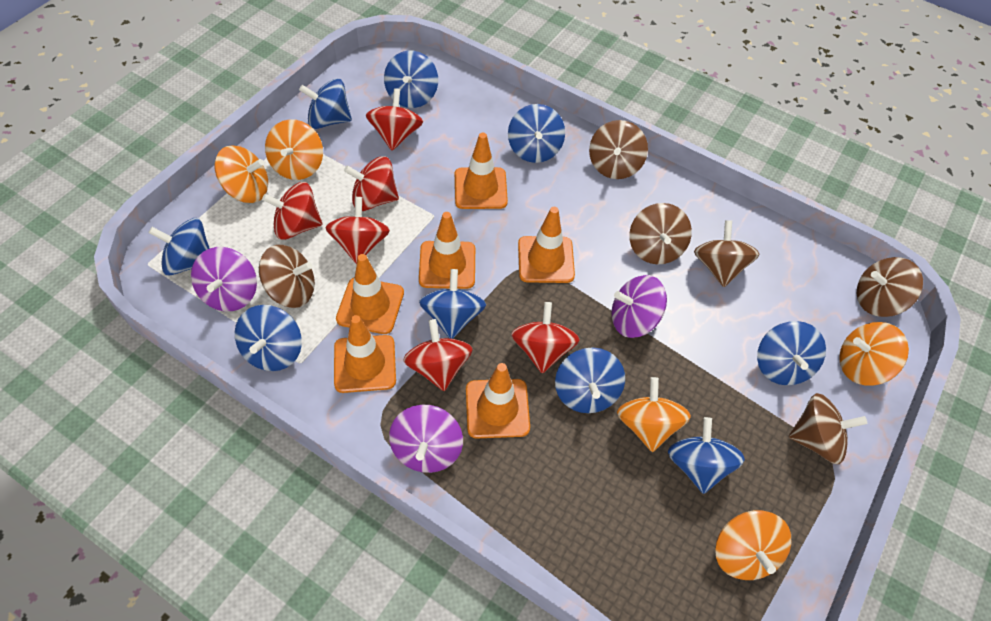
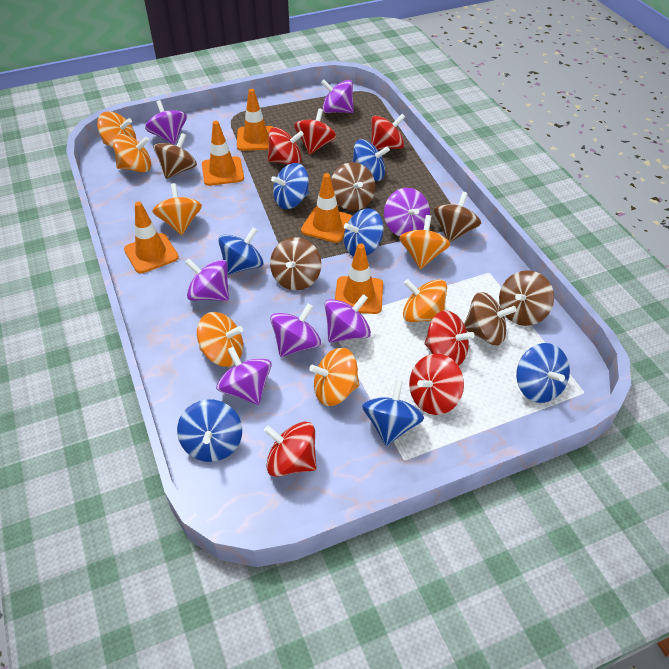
blue spinning top: 9 -> 7
orange spinning top: 5 -> 7
orange traffic cone: 6 -> 5
purple spinning top: 3 -> 7

